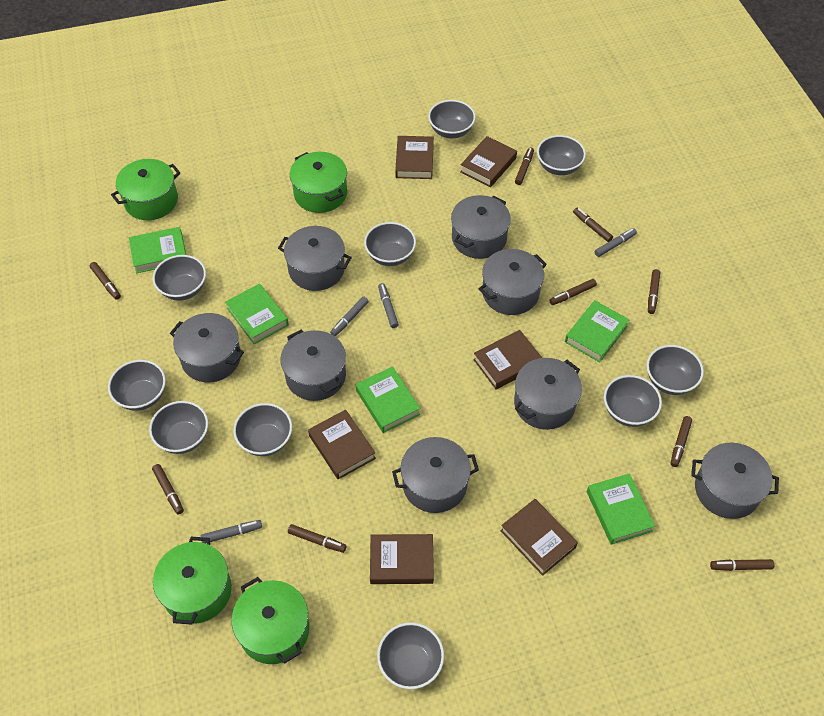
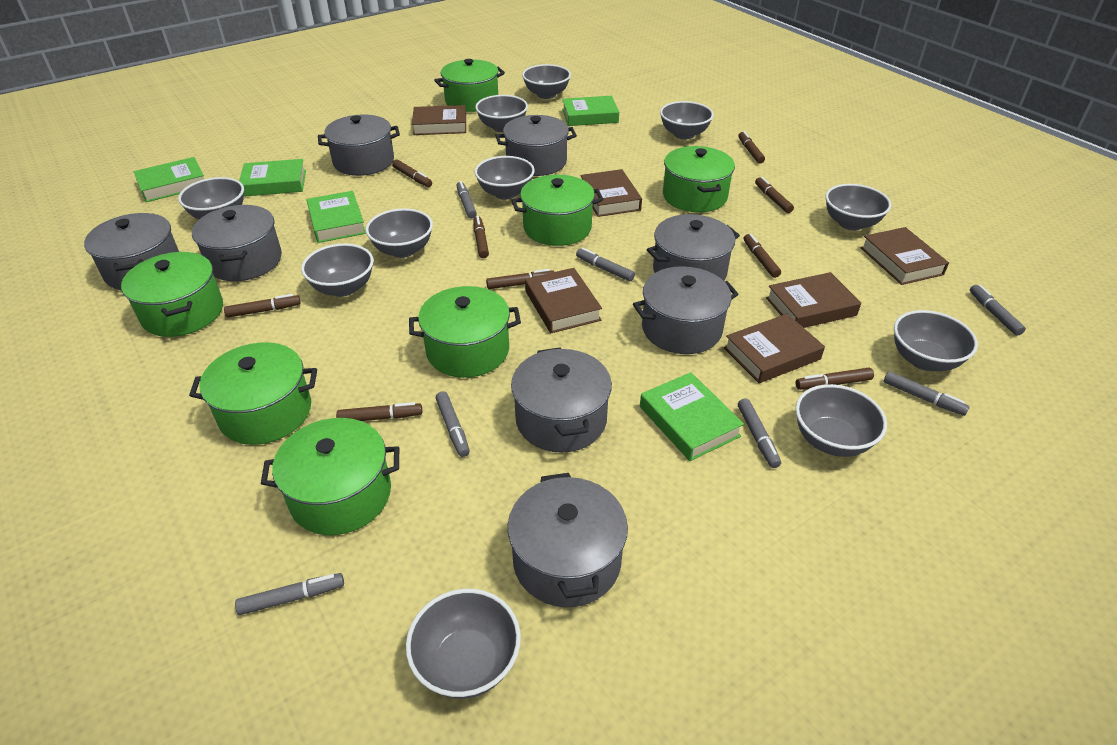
green pot: 4 -> 7
grey bowl: 10 -> 11
grey marker: 4 -> 7

